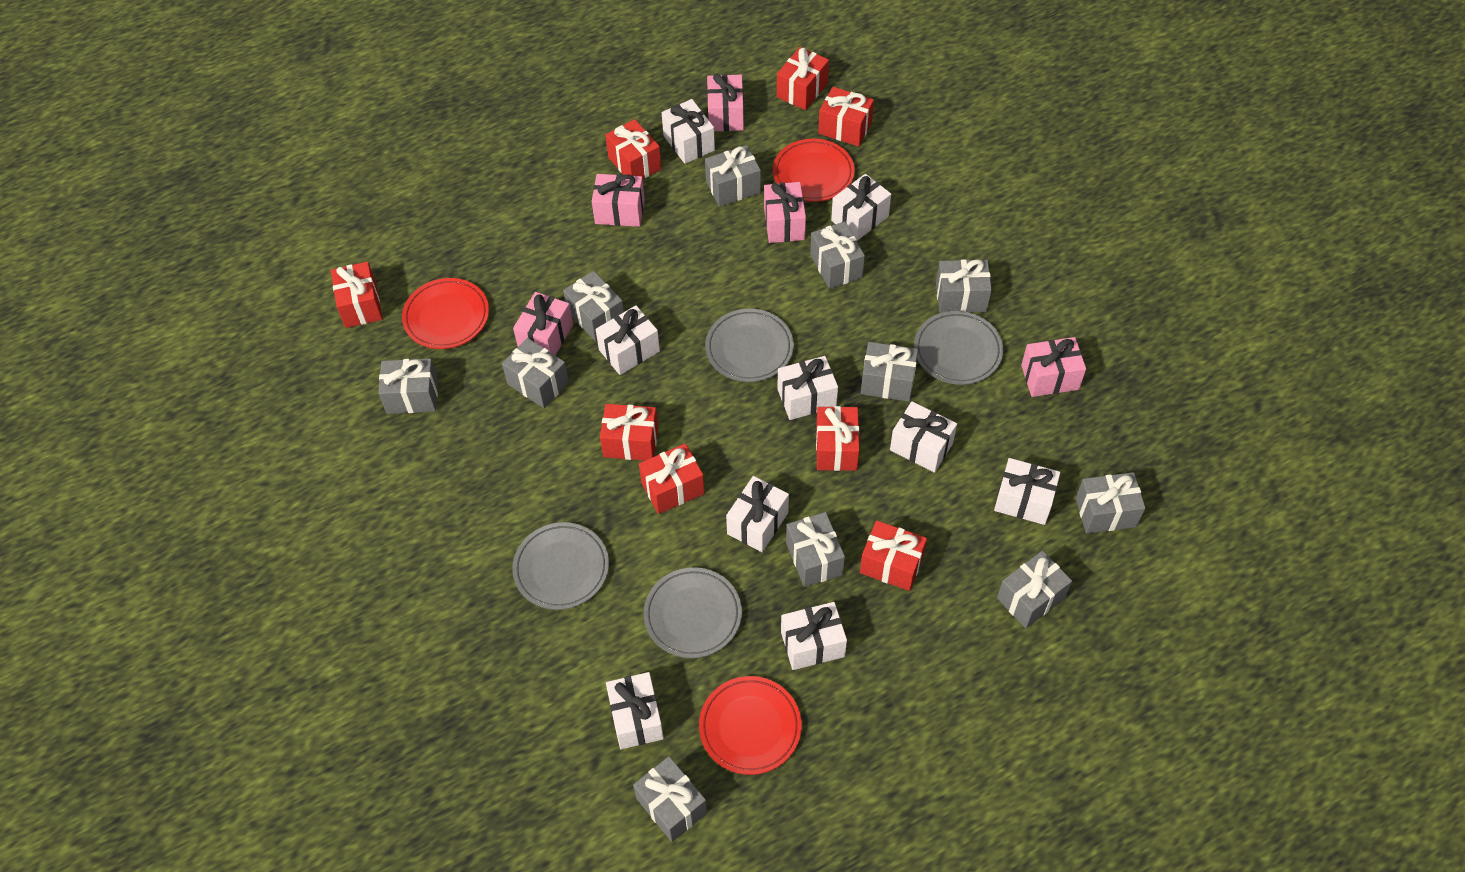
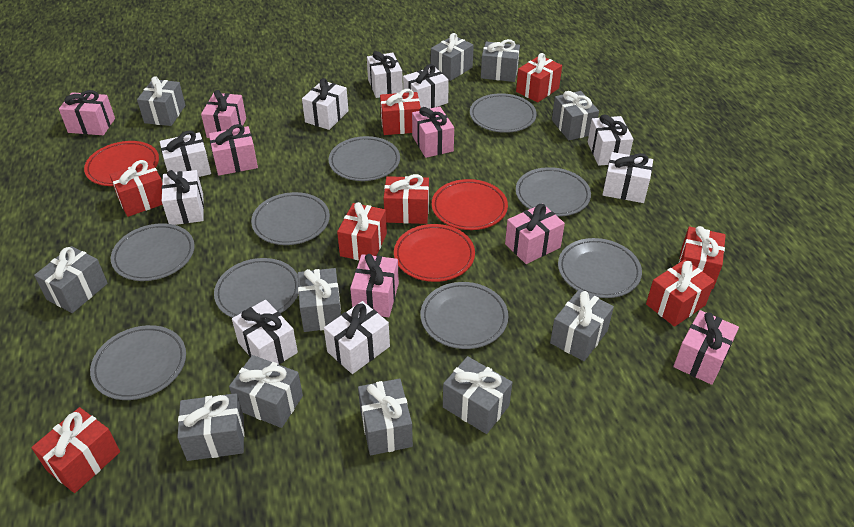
grey plate: 4 -> 9
pink gift: 5 -> 7

